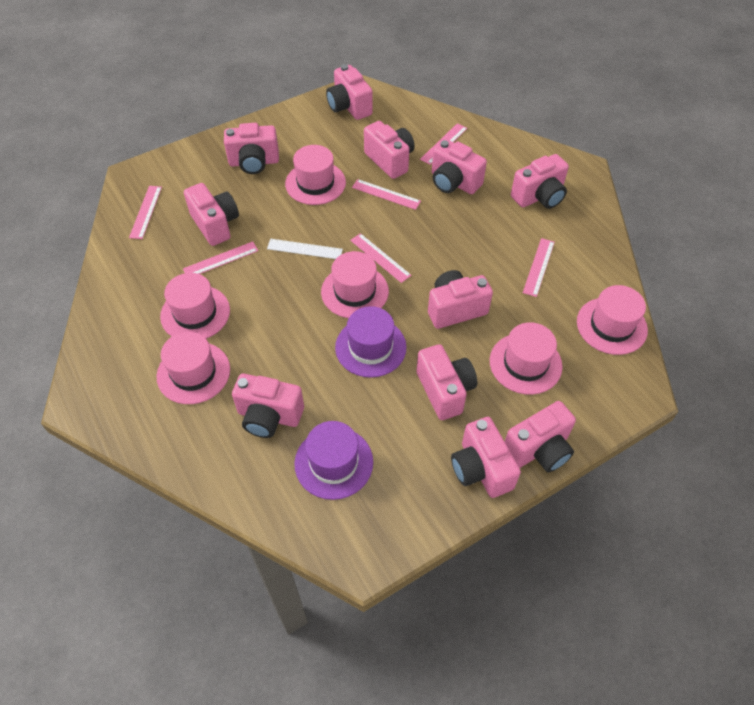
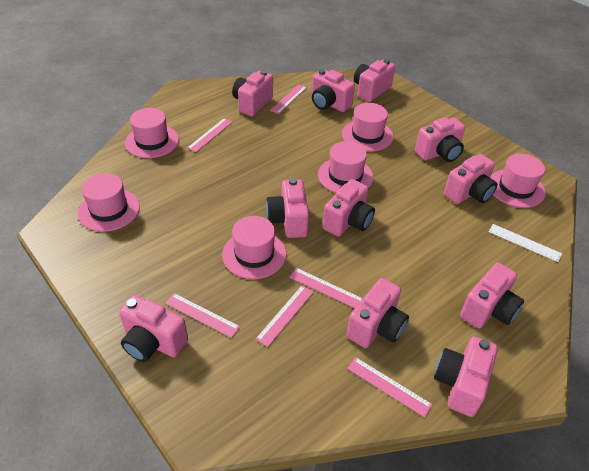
purple hat: 2 -> 0

